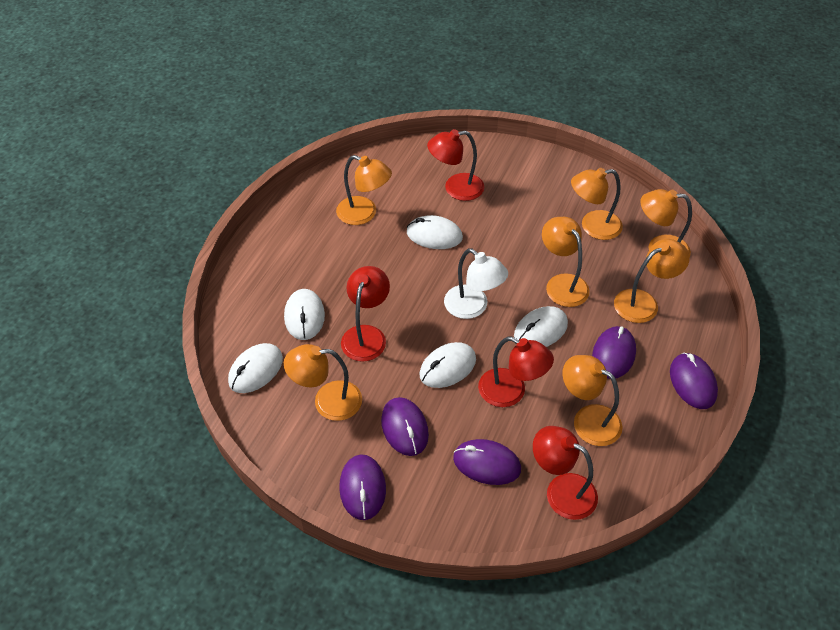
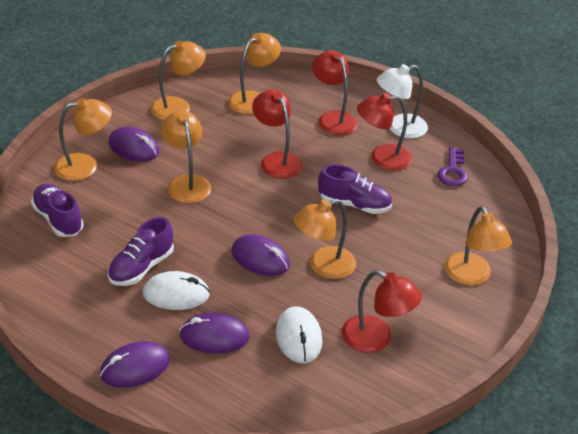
orange lamp: 7 -> 6
purple key: 0 -> 1
purple mouse: 5 -> 4
purple shoe: 0 -> 3
white mouse: 5 -> 2

